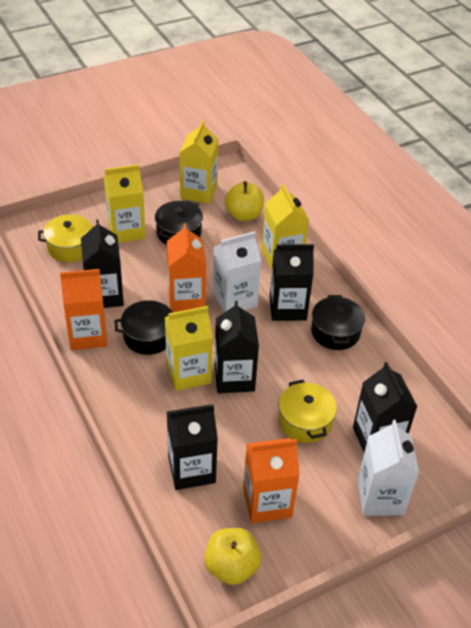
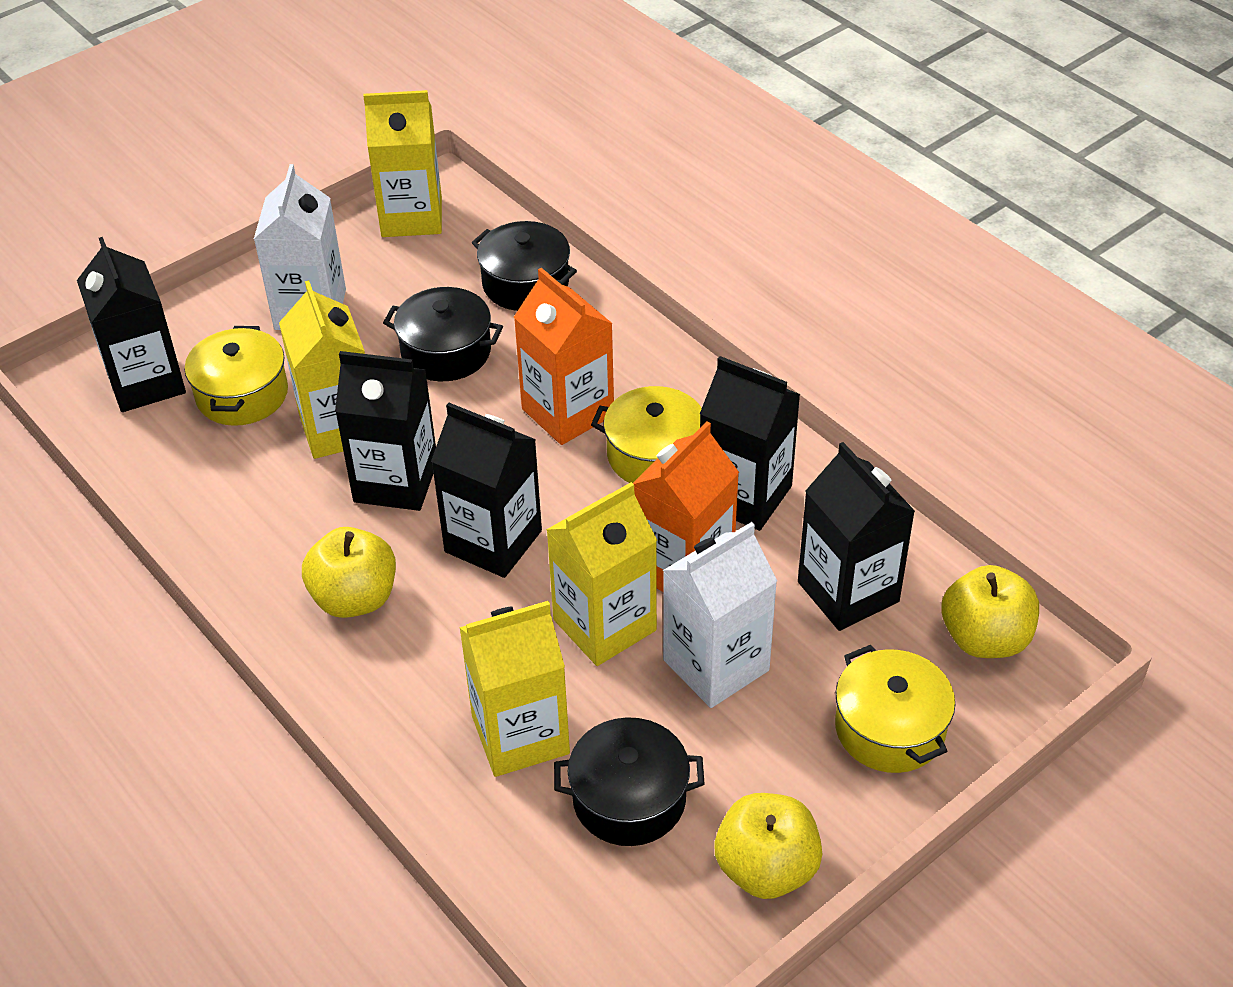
orange carton: 3 -> 2
yellow apple: 2 -> 3
yellow pot: 2 -> 3

